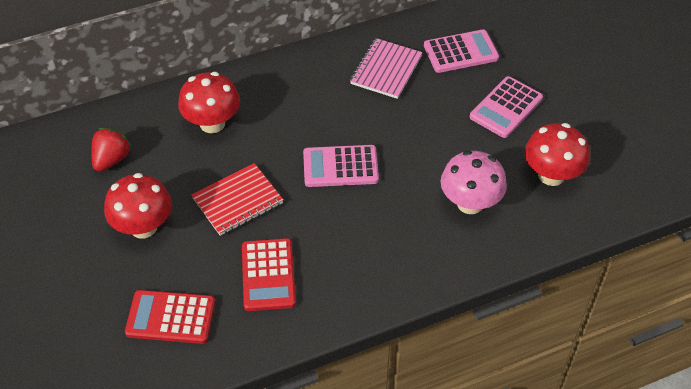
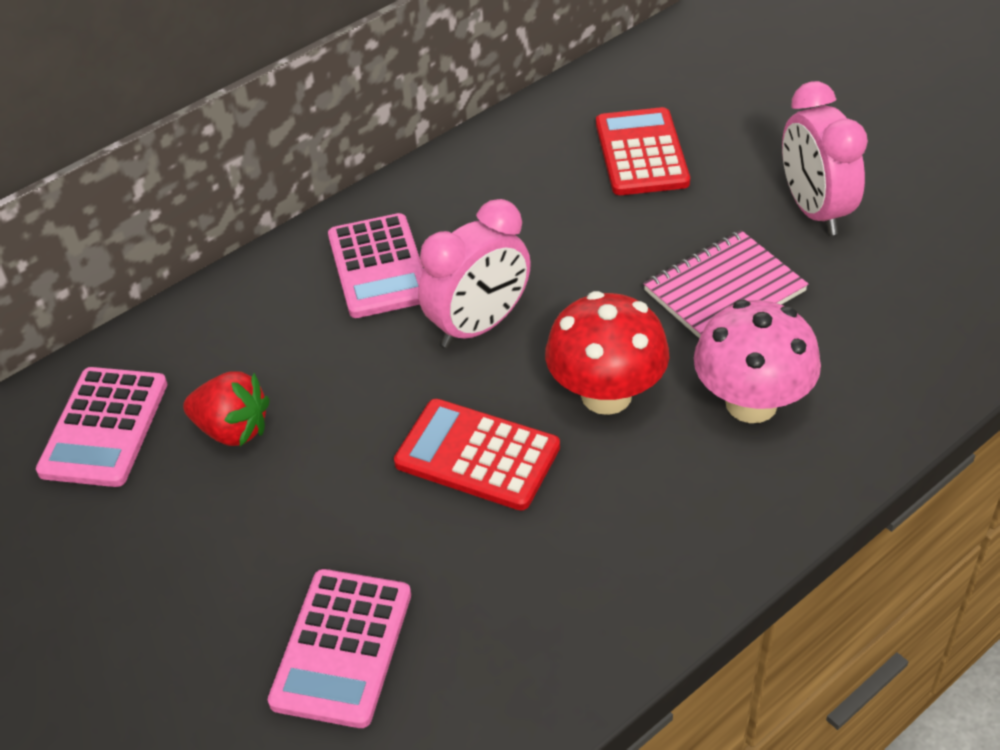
pink clock: 0 -> 2
red mushroom: 3 -> 1
red notebook: 1 -> 0

